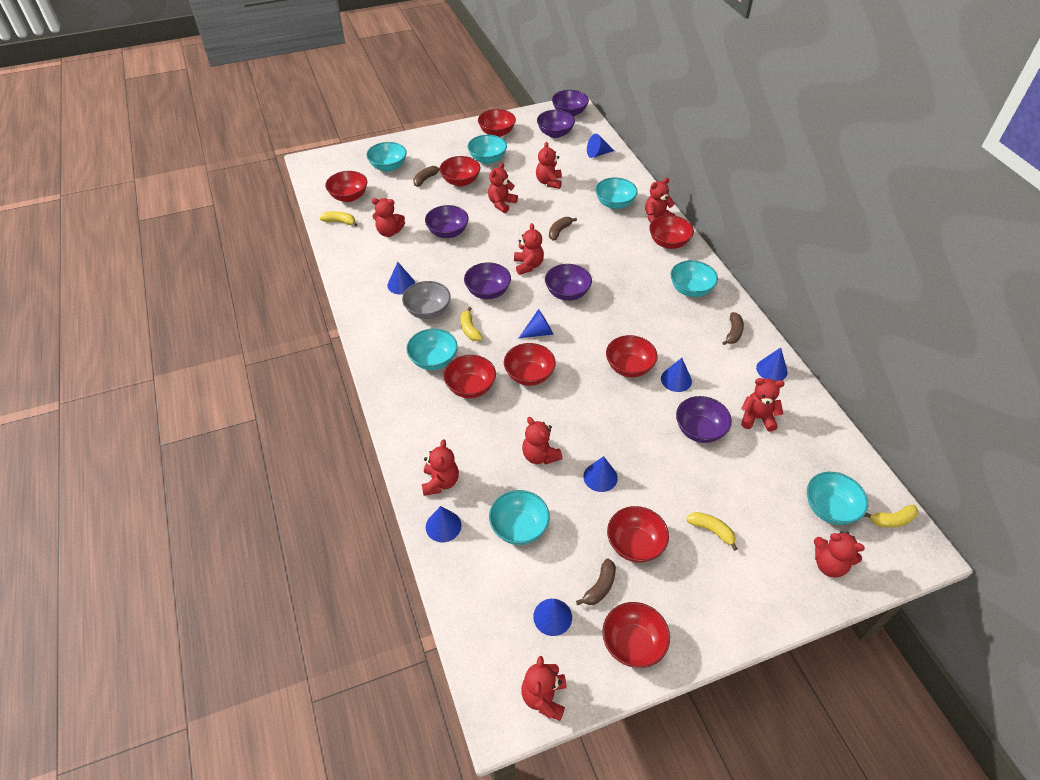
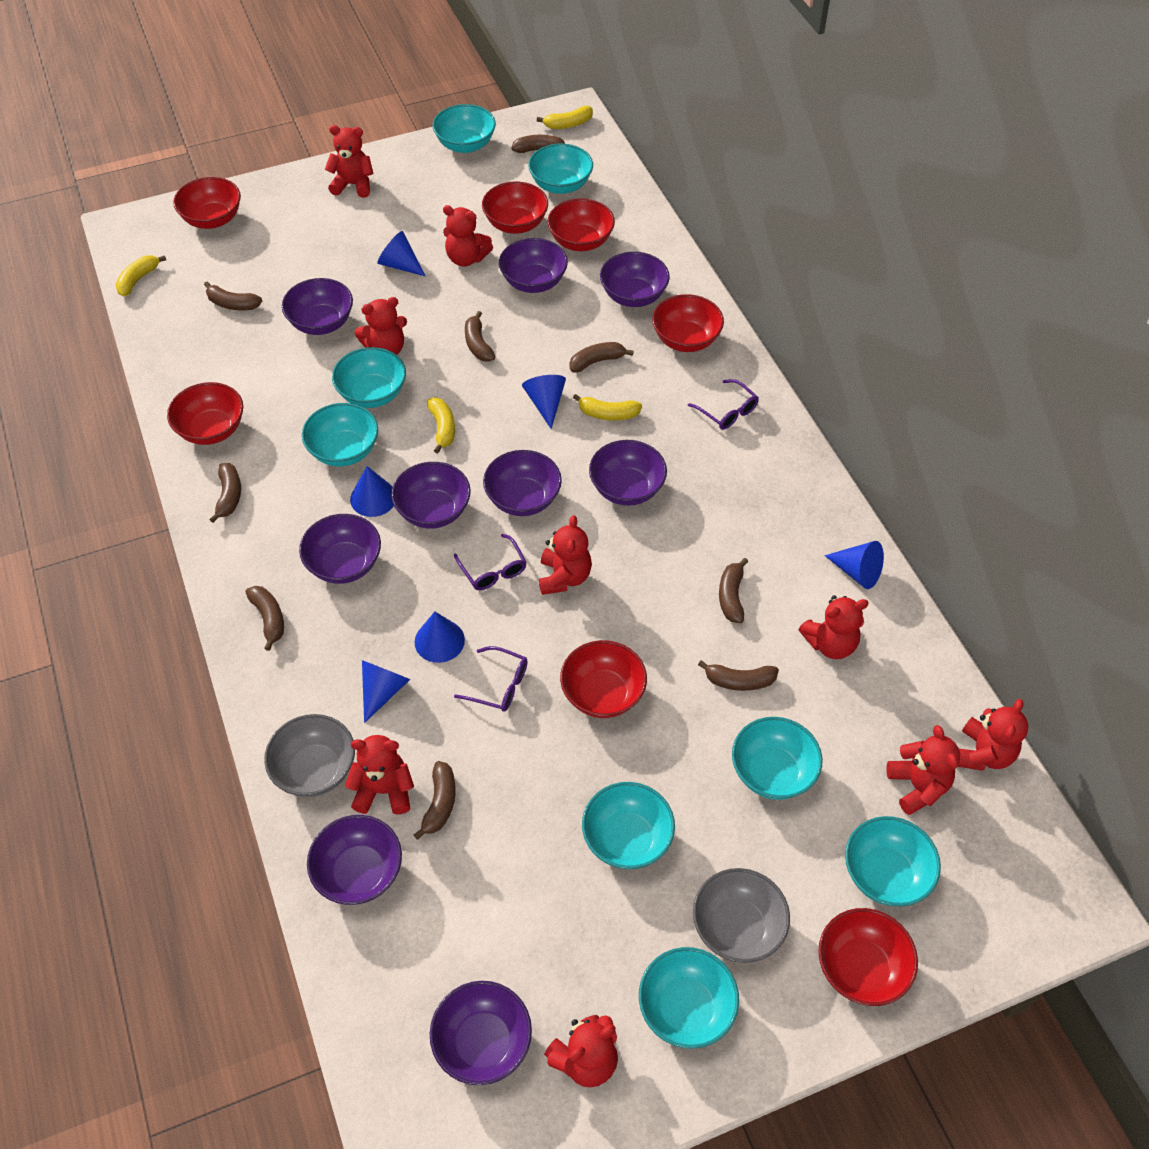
blue cone: 8 -> 6
brown banana: 4 -> 9
grey bowl: 1 -> 2
purple bowl: 6 -> 9
purple glasses: 0 -> 3
red bowl: 9 -> 7
red teddy bear: 10 -> 9
turquoise bowl: 7 -> 8

